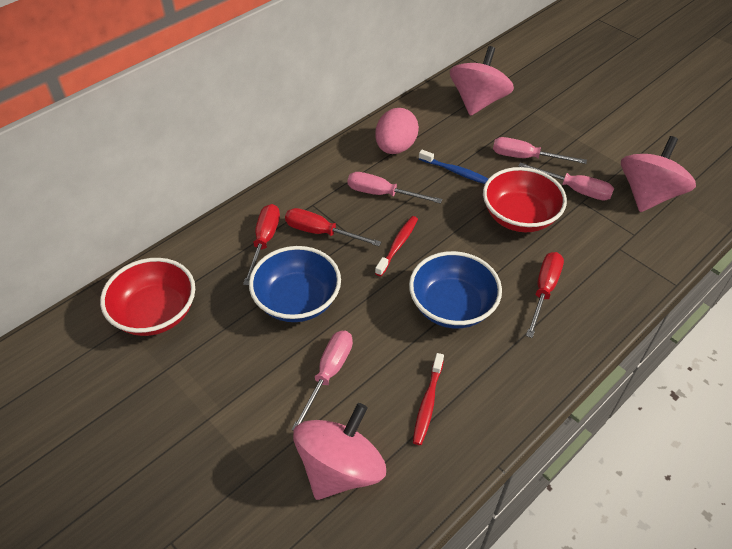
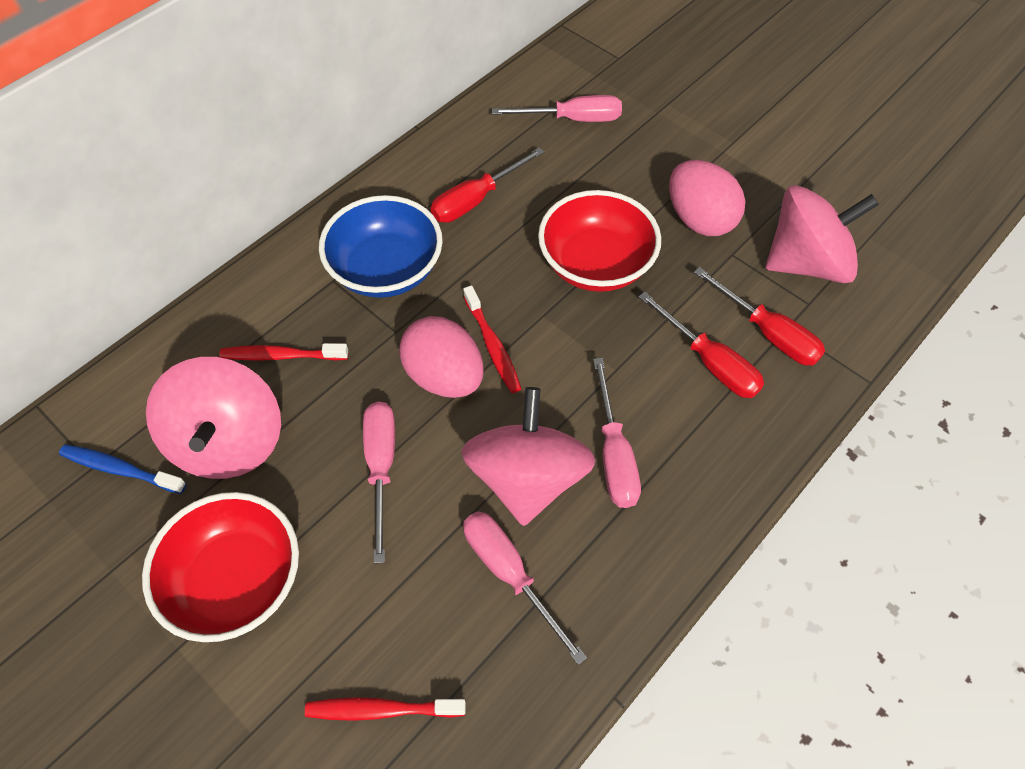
blue bowl: 2 -> 1
pink egg: 1 -> 2
red toothbrush: 2 -> 3

